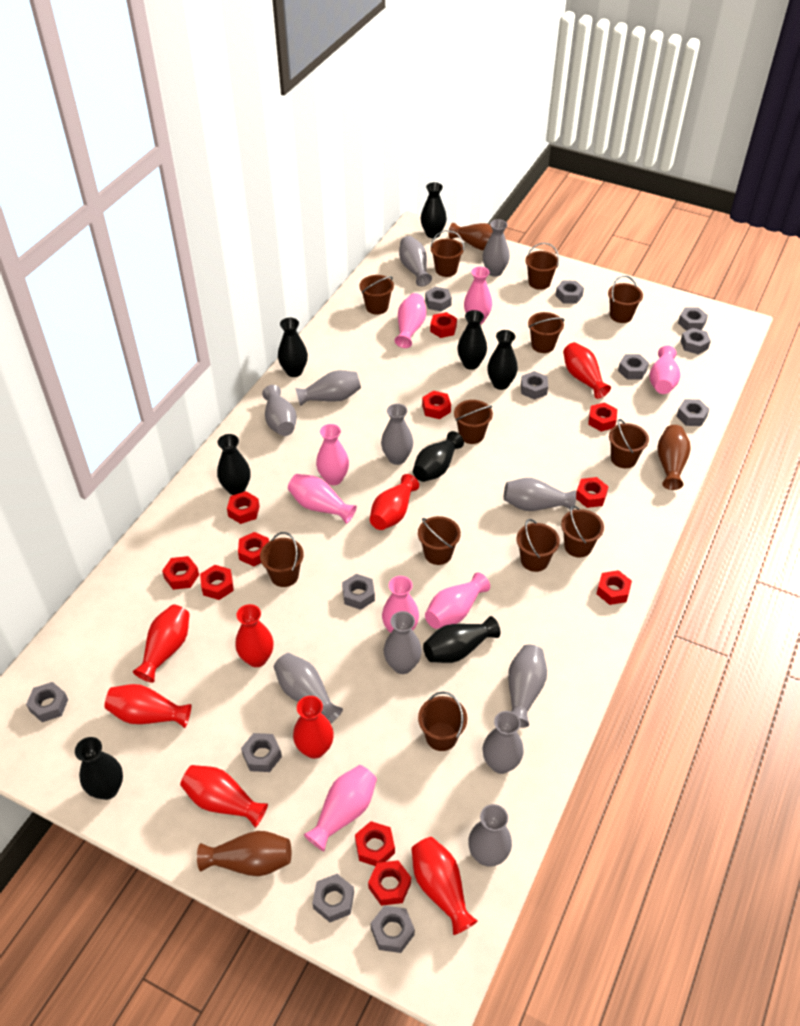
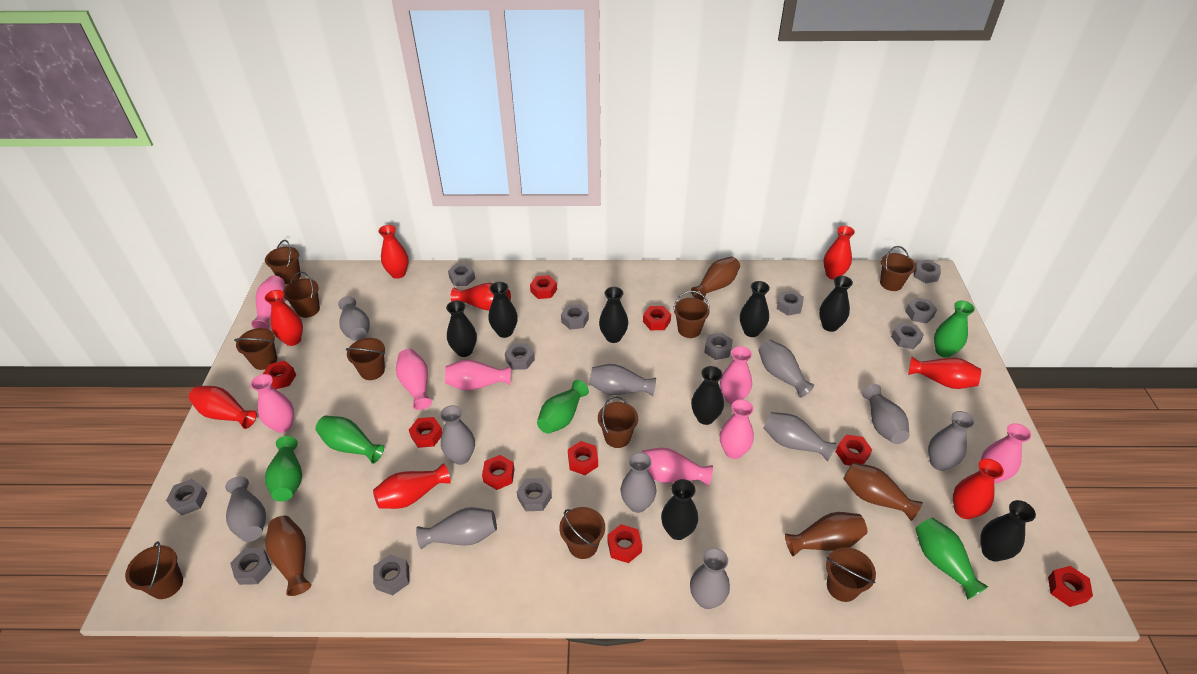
brown bucket: 12 -> 10
brown vase: 3 -> 4
green vase: 0 -> 5
red nut: 11 -> 9

